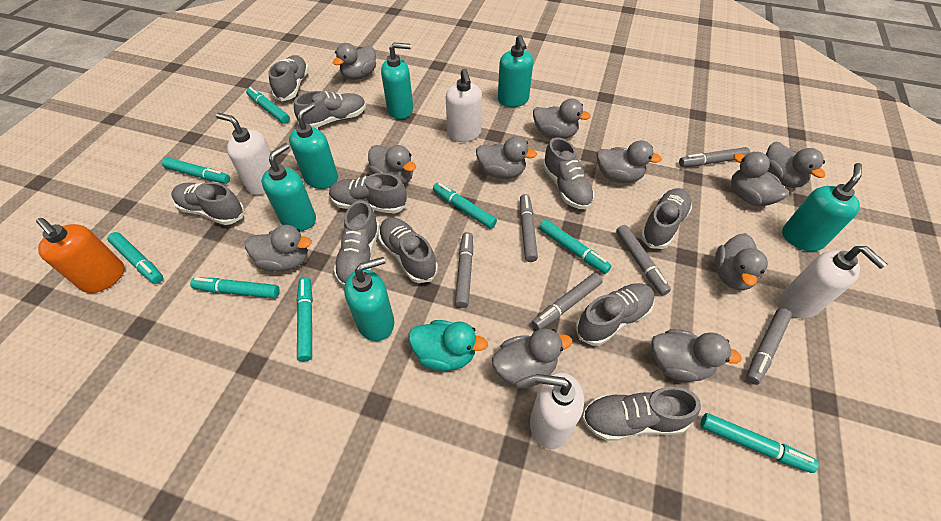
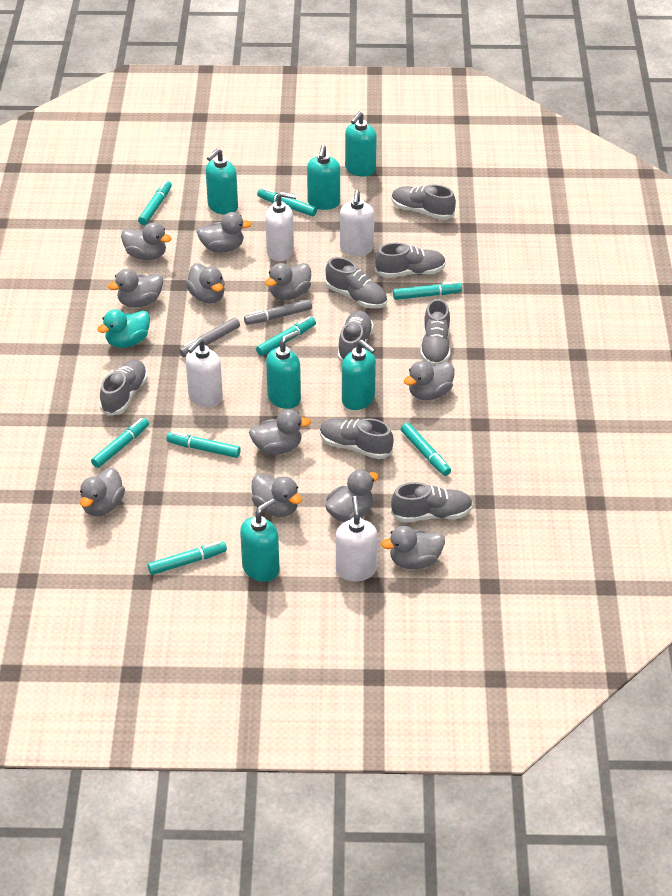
grey marker: 6 -> 2
grey shoe: 10 -> 8
orange soap dispenser: 1 -> 0

